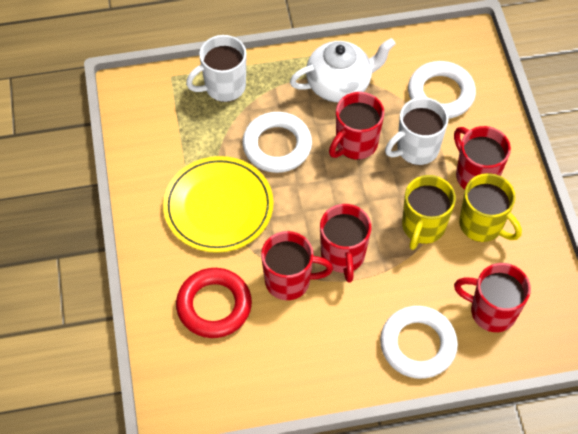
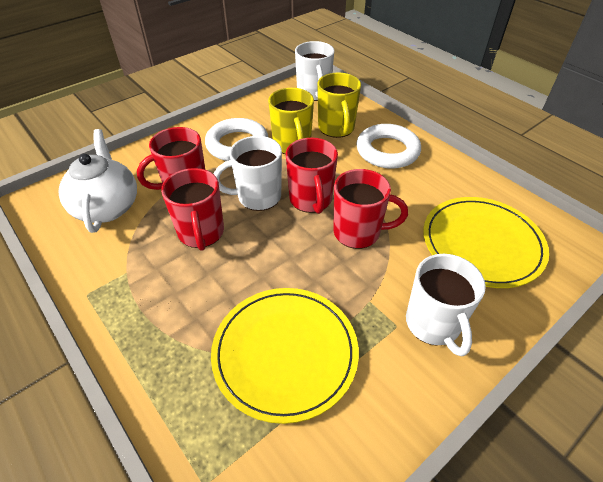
red mug: 5 -> 4
red ring: 1 -> 0
white mug: 2 -> 3
white ring: 3 -> 2
yellow plate: 1 -> 2

